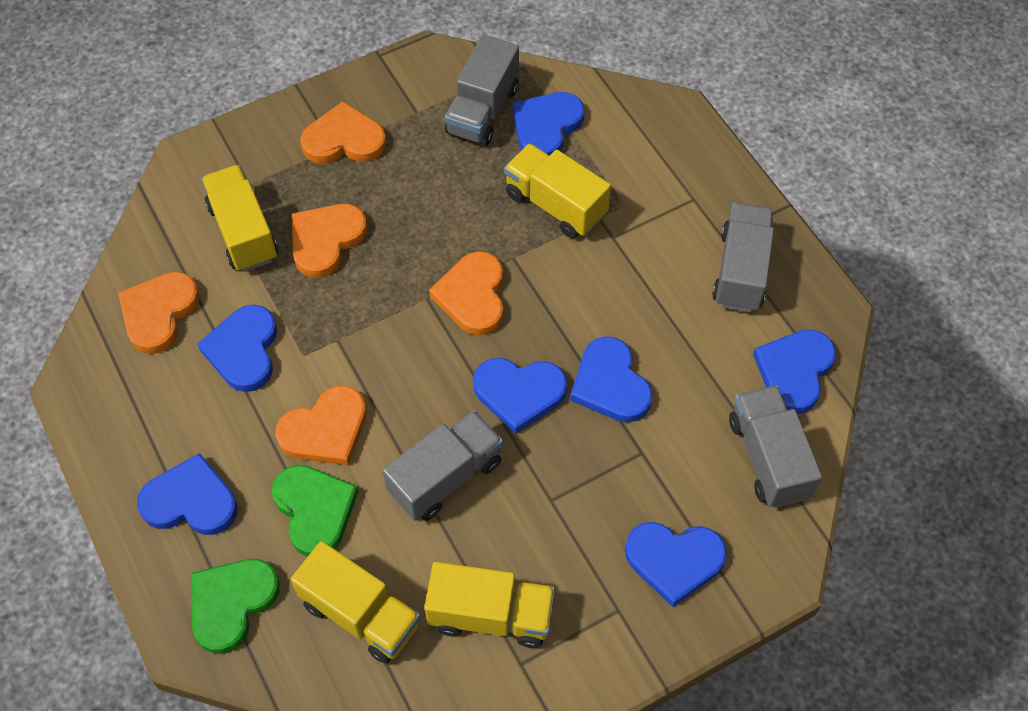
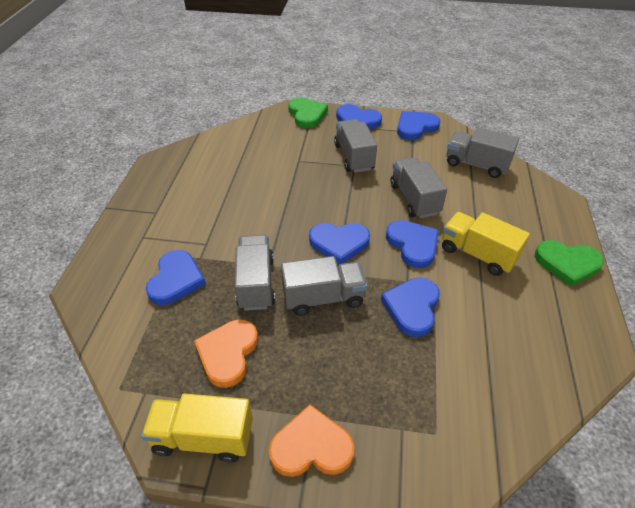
blue heart: 7 -> 6
grey truck: 4 -> 5
orange heart: 5 -> 2
yellow truck: 4 -> 2

